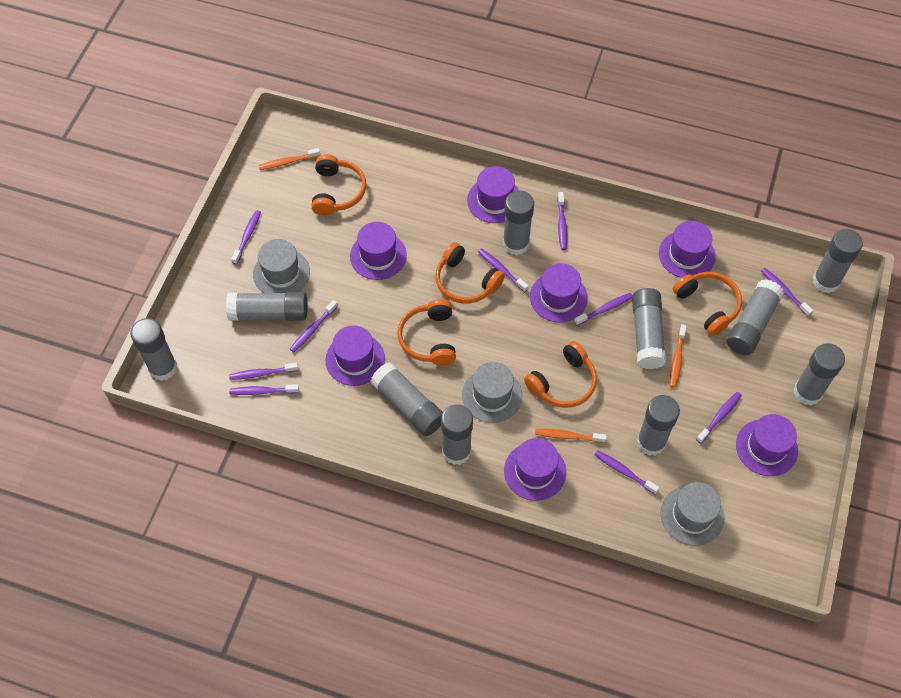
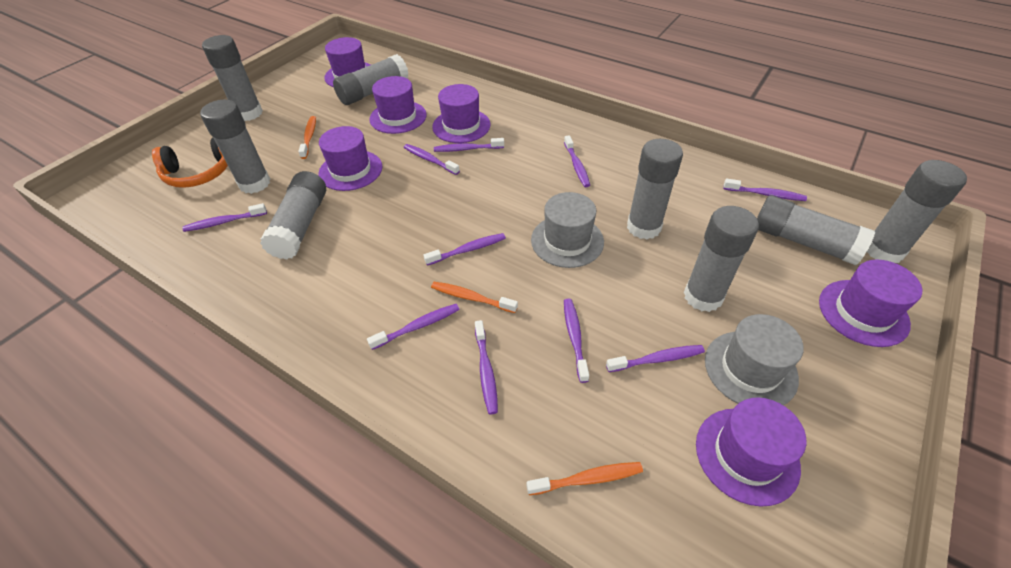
grey glue stick: 10 -> 8
grey hat: 3 -> 2
orange headphones: 5 -> 1
purple hat: 7 -> 6

